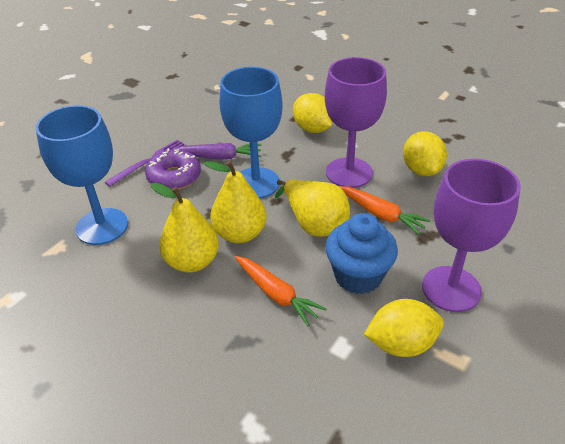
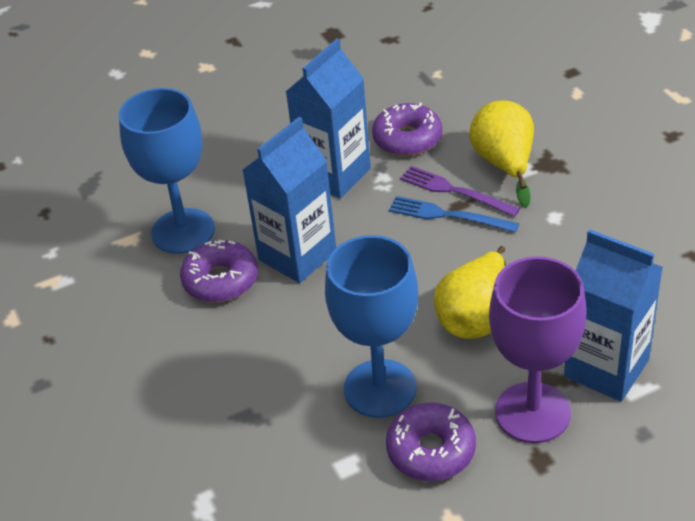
blue carton: 0 -> 3
blue cupcake: 1 -> 0
blue fork: 0 -> 1
orange carrot: 2 -> 0
purple carrot: 1 -> 0
purple donut: 1 -> 3
purple goblet: 2 -> 1
yellow lemon: 3 -> 0
yellow pear: 3 -> 2

